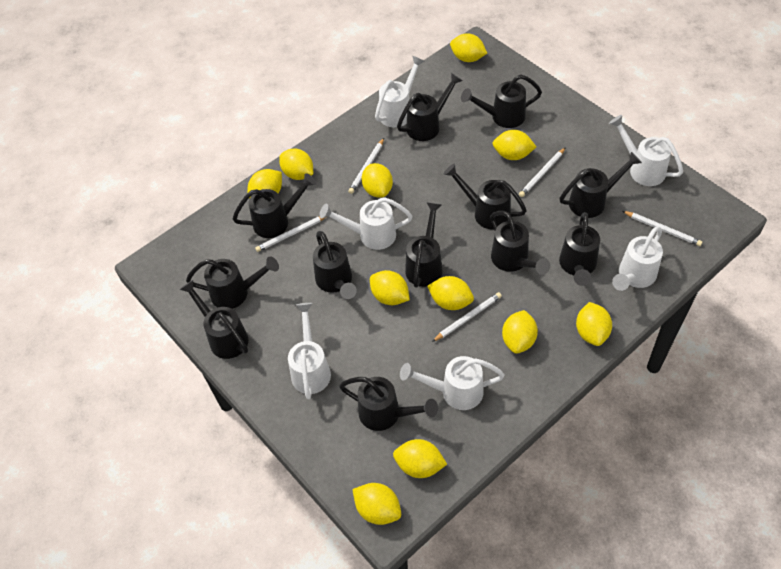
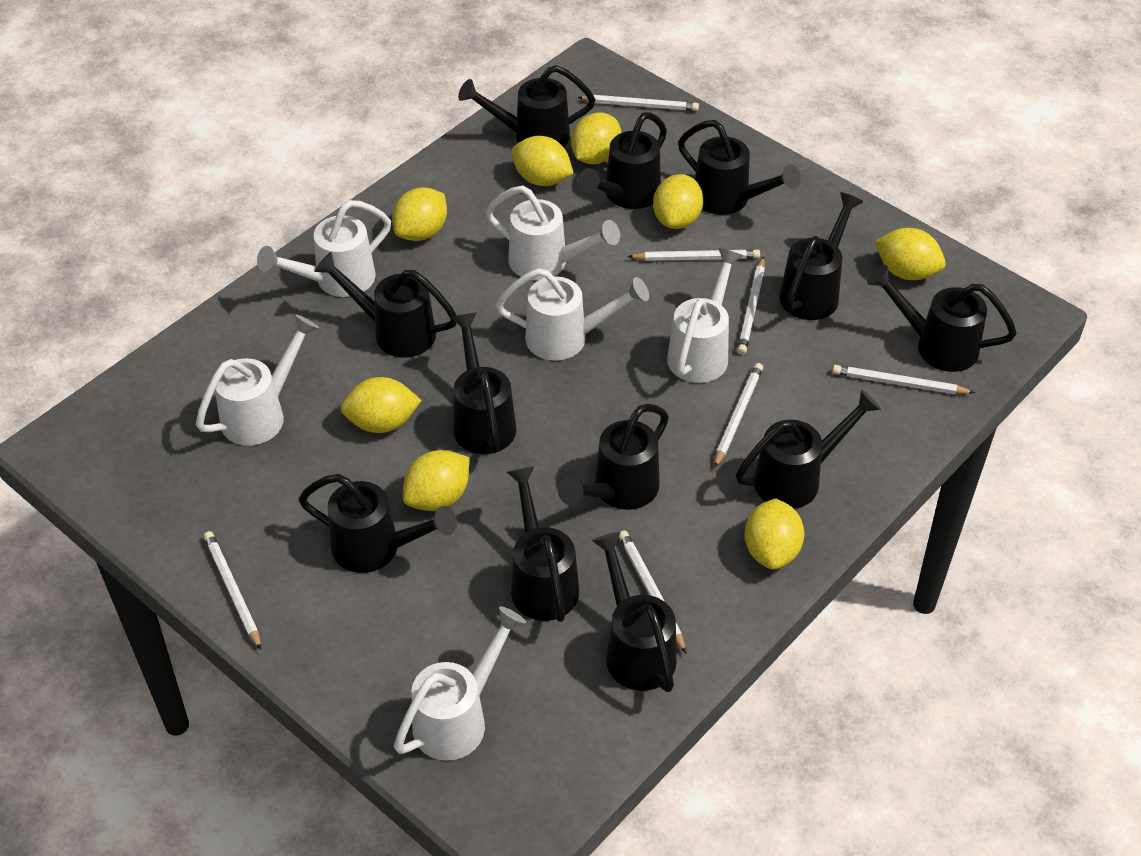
white pencil: 5 -> 7
yellow lemon: 11 -> 8

